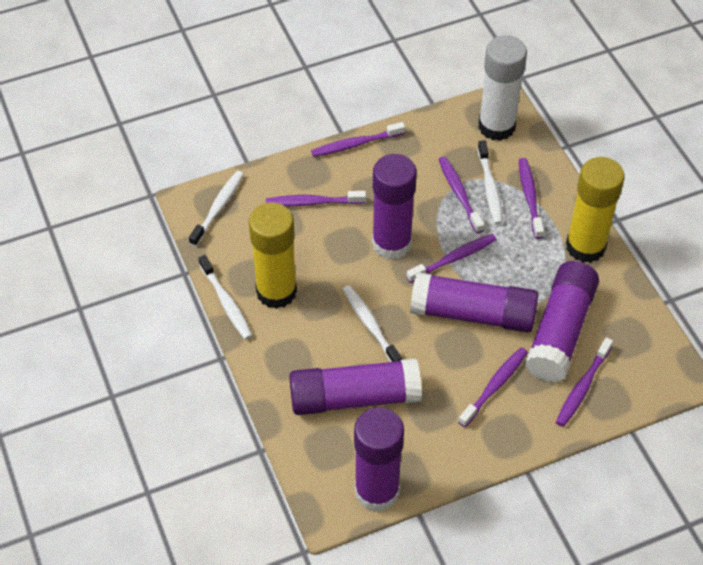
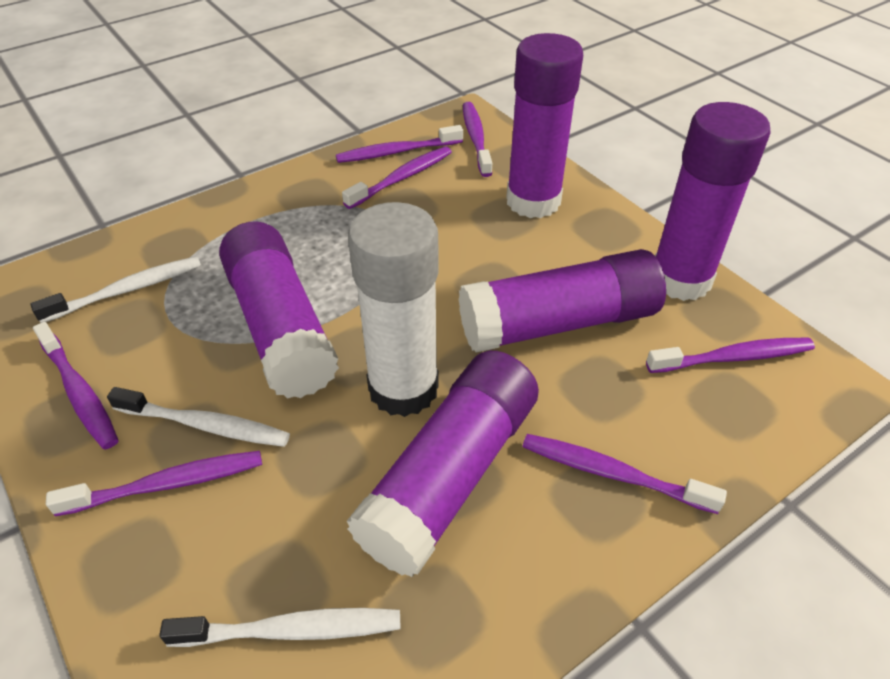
white toothbrush: 4 -> 3
yellow glue stick: 2 -> 0

